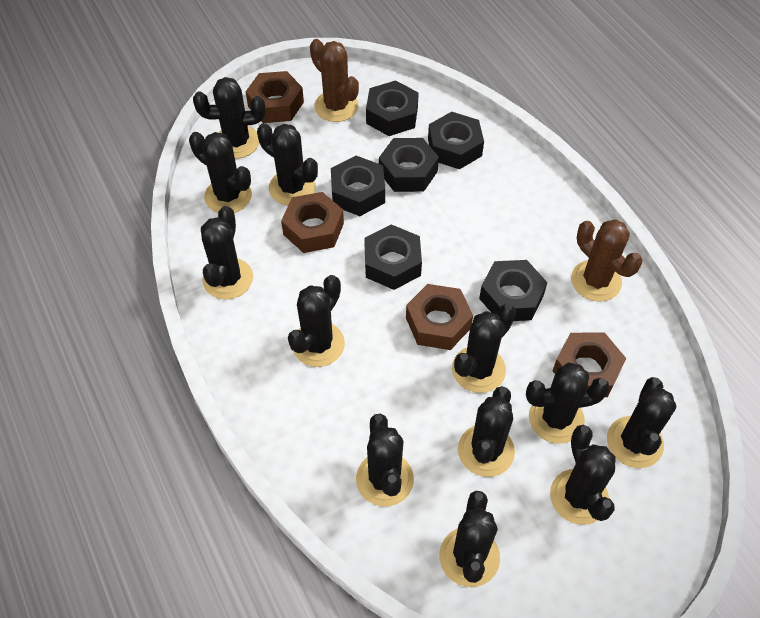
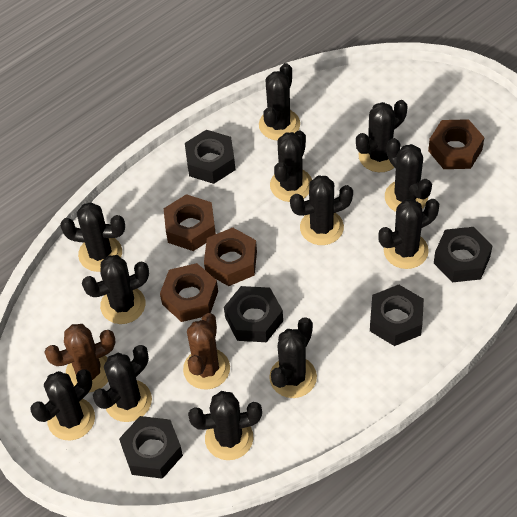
black nut: 6 -> 5

